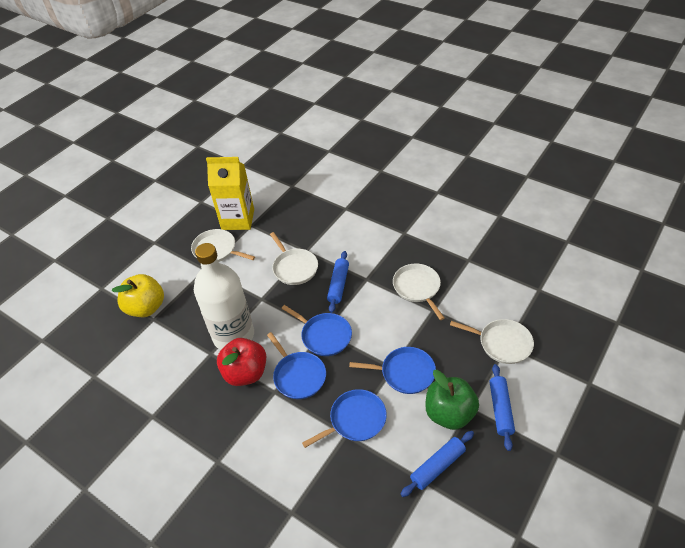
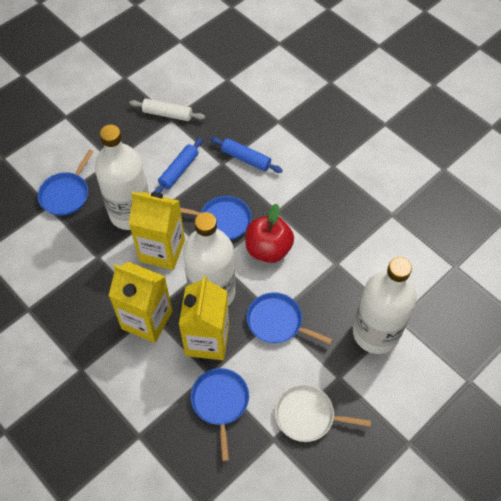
blue rolling pin: 3 -> 2
green apple: 1 -> 0
white bottle: 1 -> 3
white pan: 4 -> 1
white rolling pin: 0 -> 1
yellow apple: 1 -> 0
yellow carton: 1 -> 3

